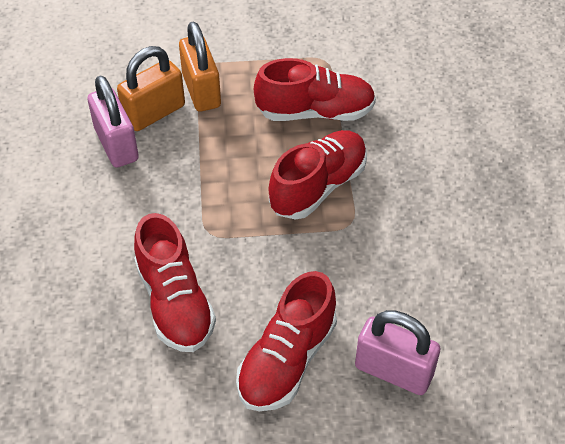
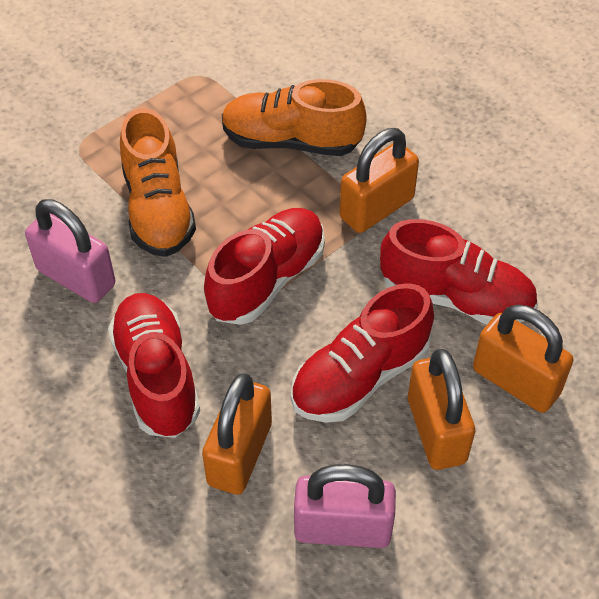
orange padlock: 2 -> 4
orange shoe: 0 -> 2

